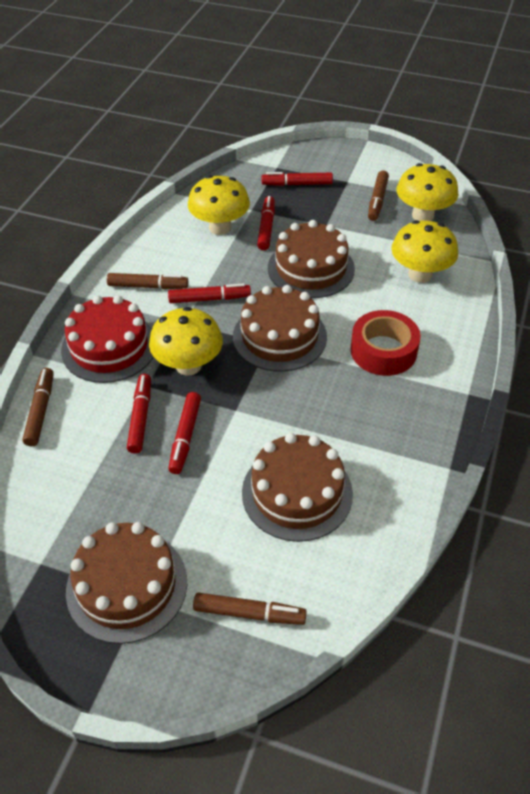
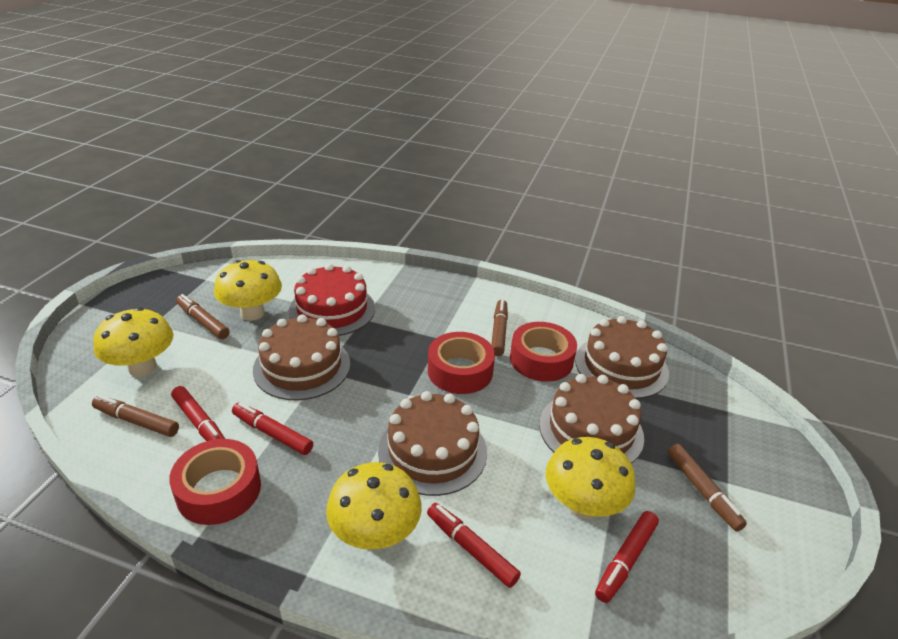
red marker: 5 -> 4
red tape: 1 -> 3

